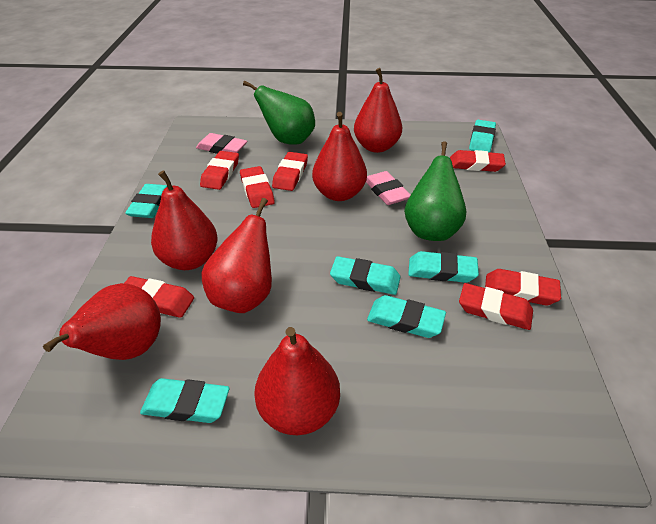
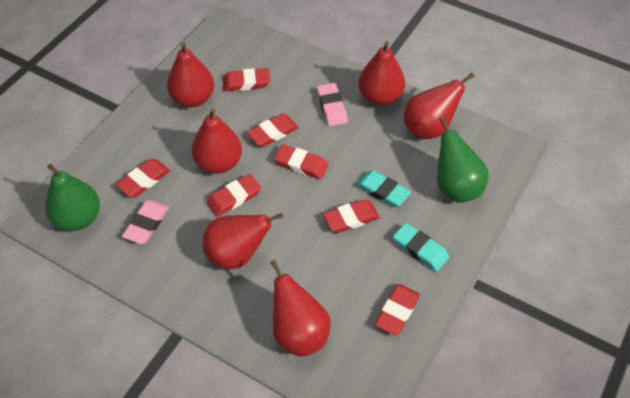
turquoise eraser: 6 -> 2

